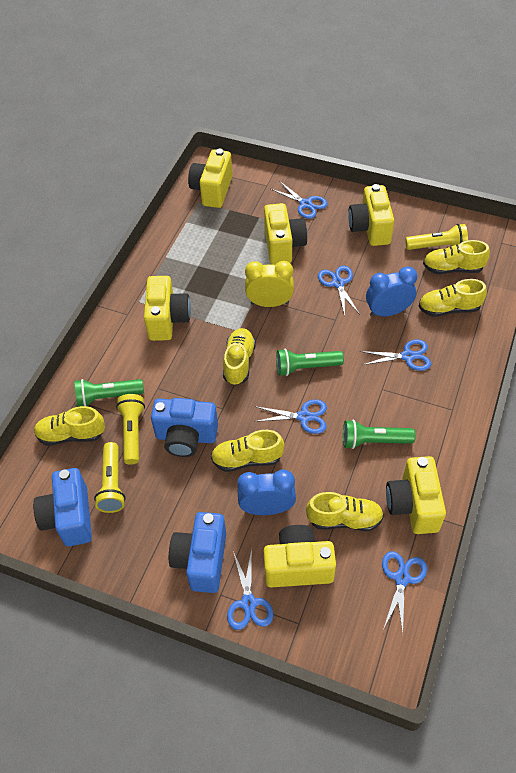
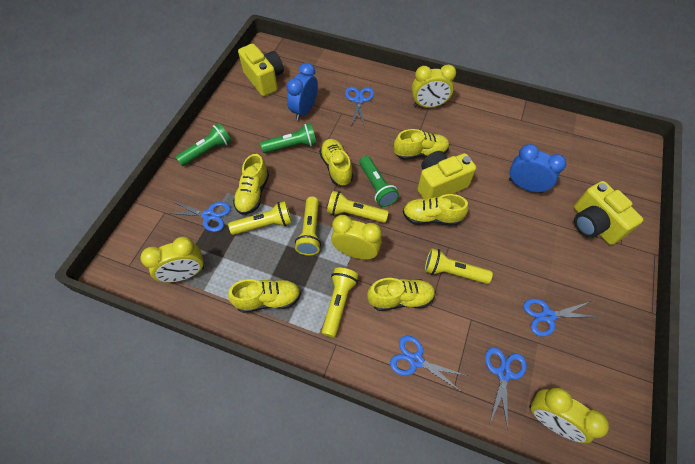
blue camera: 3 -> 0
blue scissors: 6 -> 5
yellow camera: 6 -> 3
yellow clock: 1 -> 4
yellow flashlight: 3 -> 5

